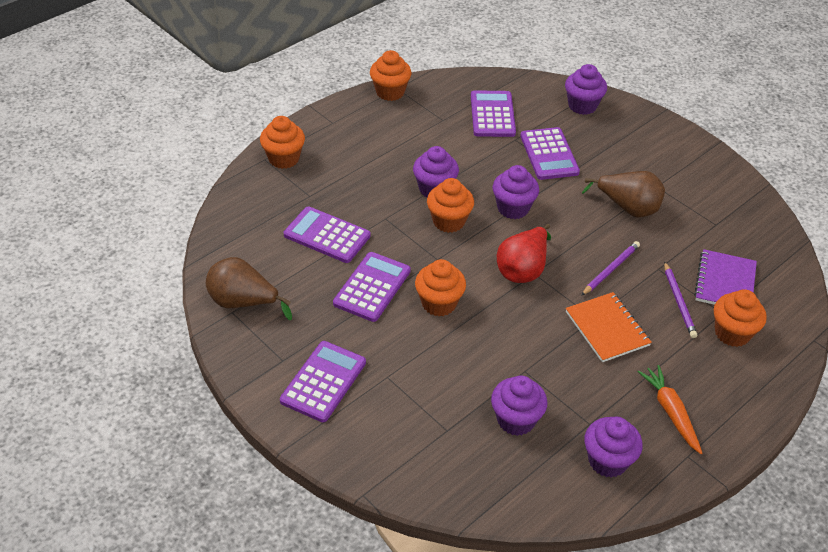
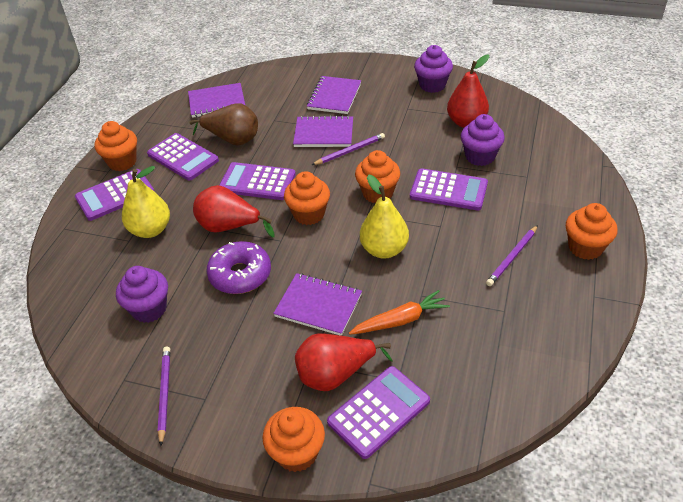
brown pear: 2 -> 1
orange notebook: 1 -> 0
purple cupcake: 5 -> 3
purple donut: 0 -> 1
purple notebook: 1 -> 4
purple pencil: 2 -> 3
red pear: 1 -> 3
yellow pear: 0 -> 2

